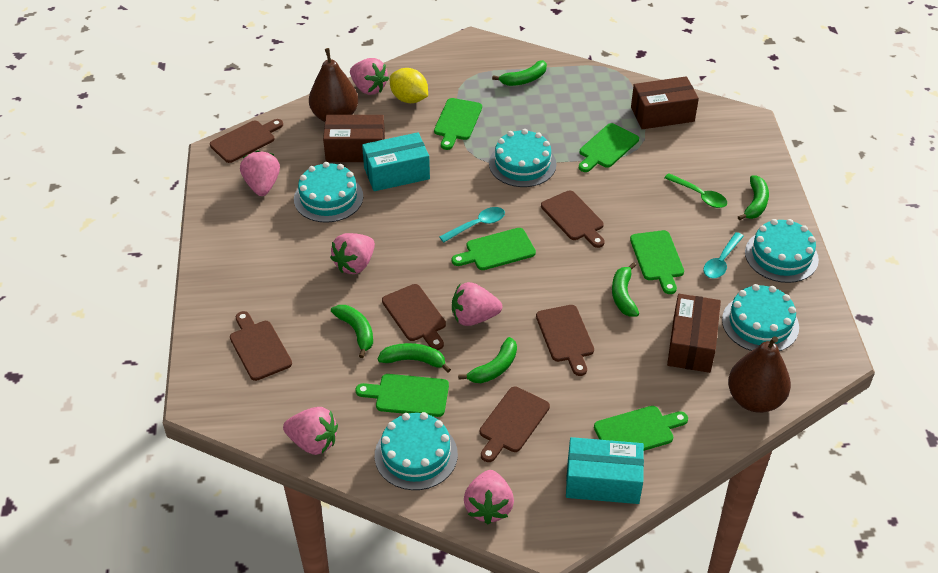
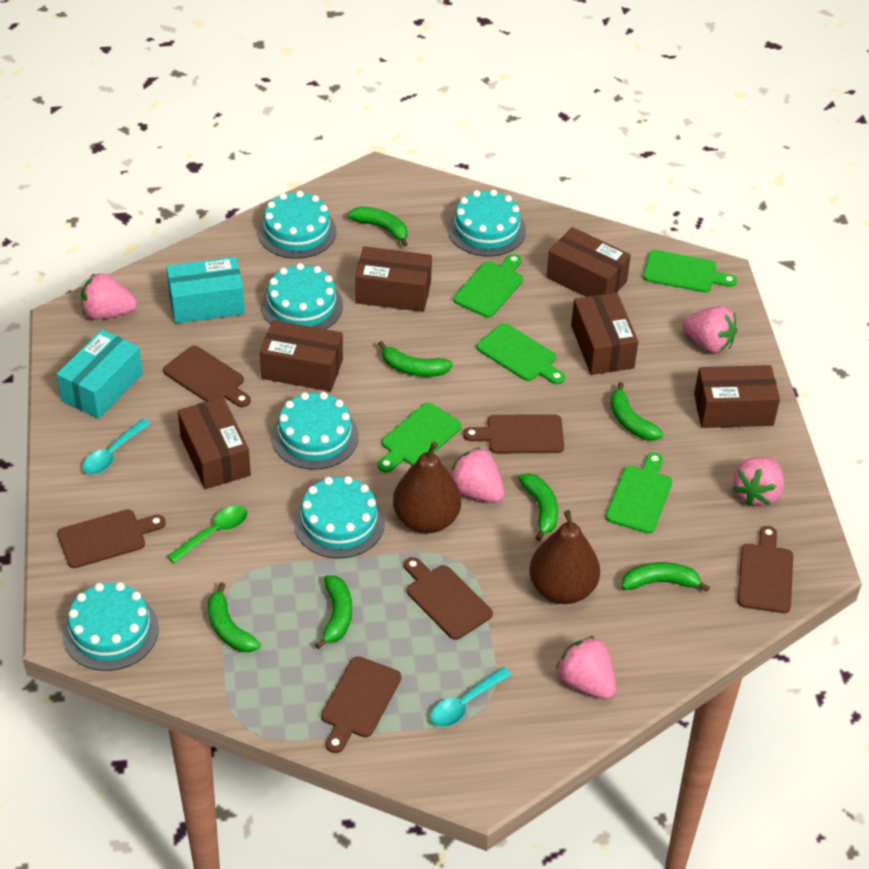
brown box: 3 -> 6
green banana: 6 -> 7
green cutting board: 6 -> 5
pink strawberry: 6 -> 5
turquoise cake: 5 -> 6
yellow lemon: 1 -> 0

